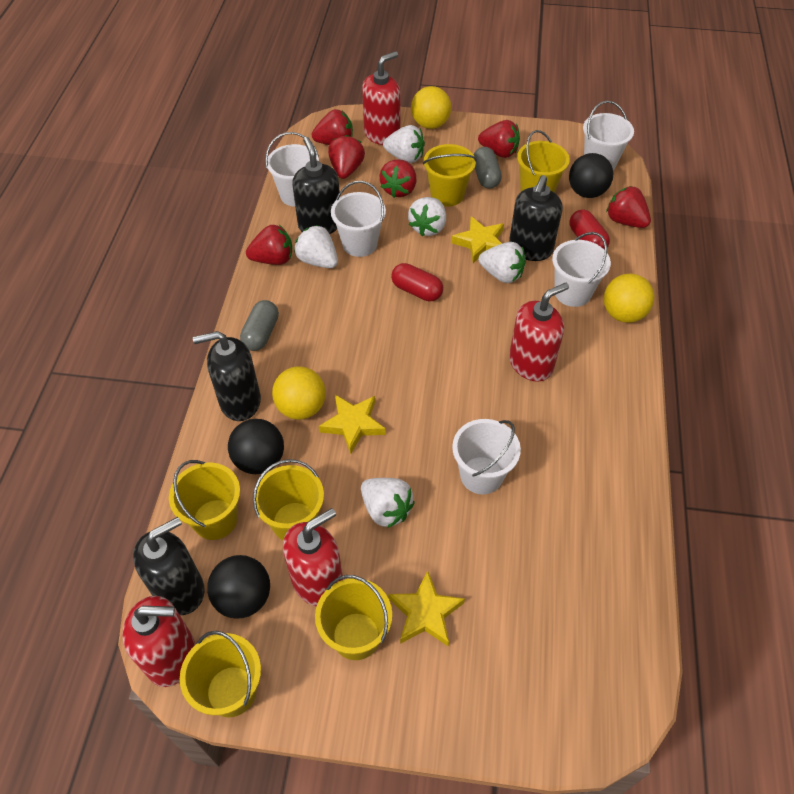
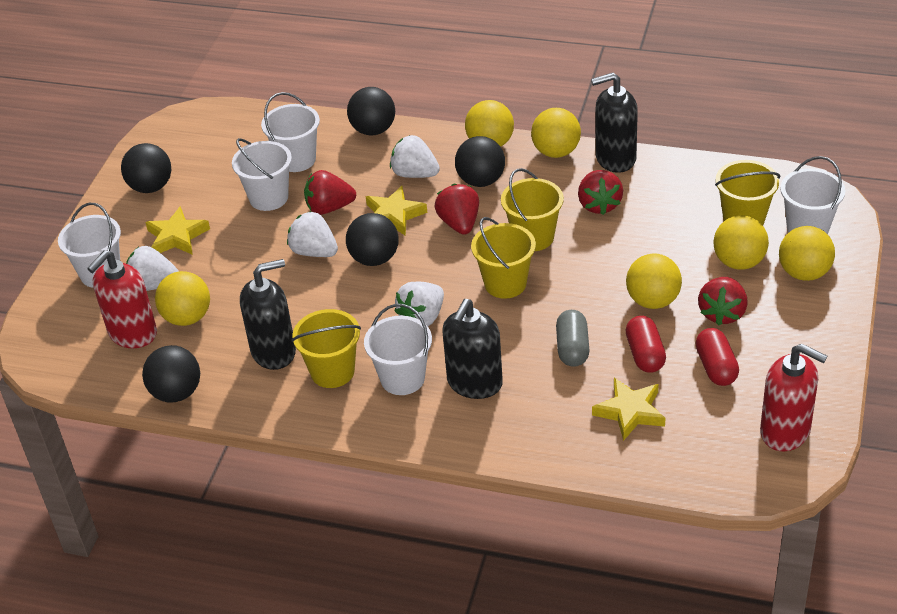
black ball: 3 -> 5
black soap dispenser: 4 -> 3
grey capsule: 2 -> 1
red soap dispenser: 4 -> 2
red strawberry: 6 -> 4
white strawberry: 5 -> 4
yellow ball: 3 -> 6
yellow bucket: 6 -> 4

